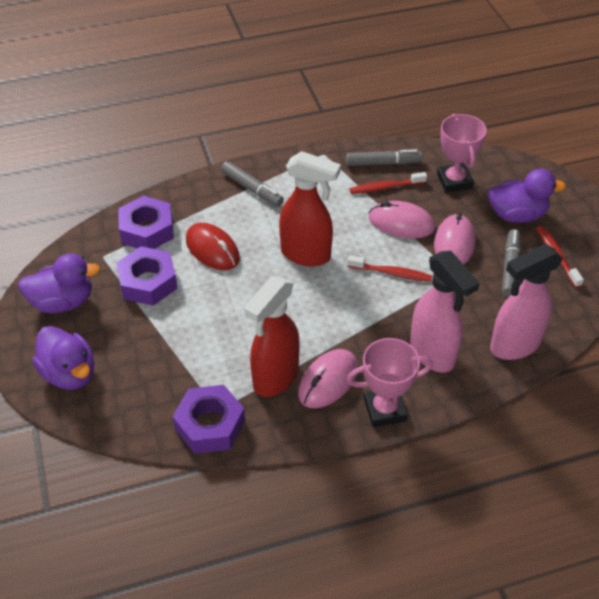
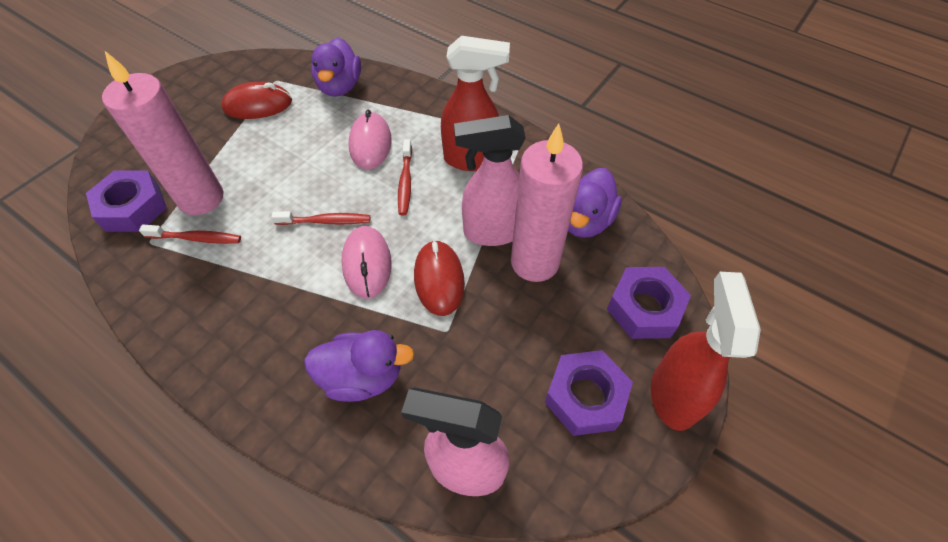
grey marker: 3 -> 0
pink candle: 0 -> 2
pink mouse: 3 -> 2
pink trophy: 2 -> 0
red mouse: 1 -> 2

